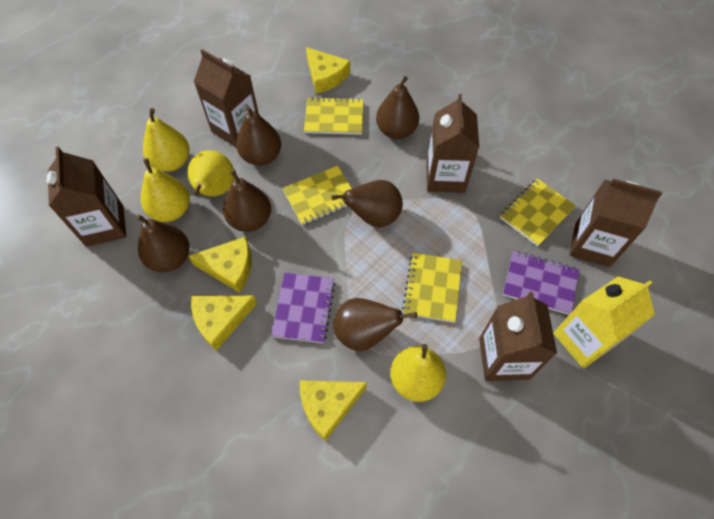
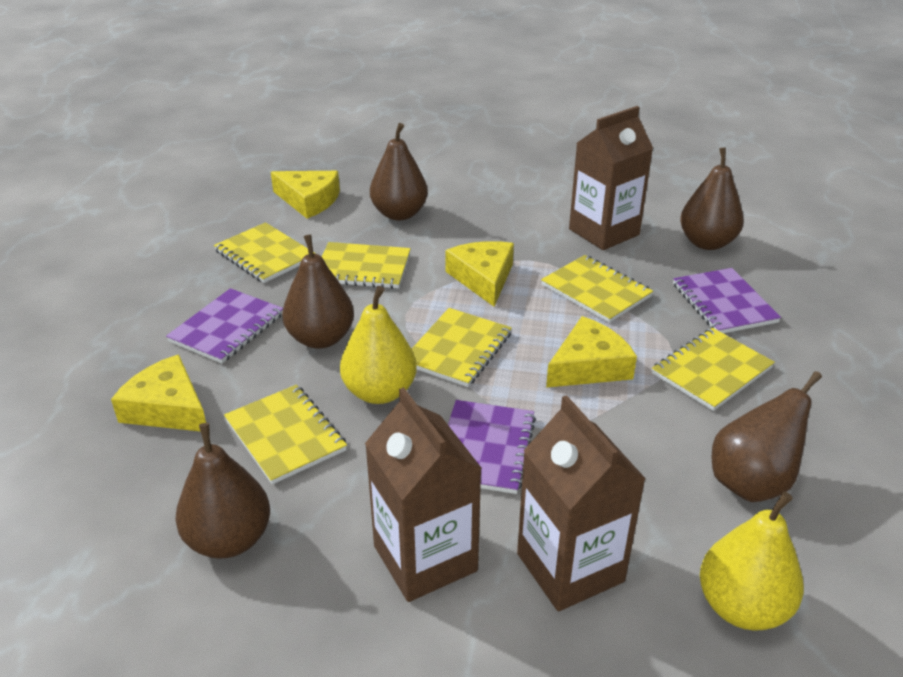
brown carton: 5 -> 3
brown pear: 6 -> 5
purple notebook: 2 -> 3
yellow carton: 1 -> 0
yellow notebook: 4 -> 6
yellow pear: 4 -> 2

